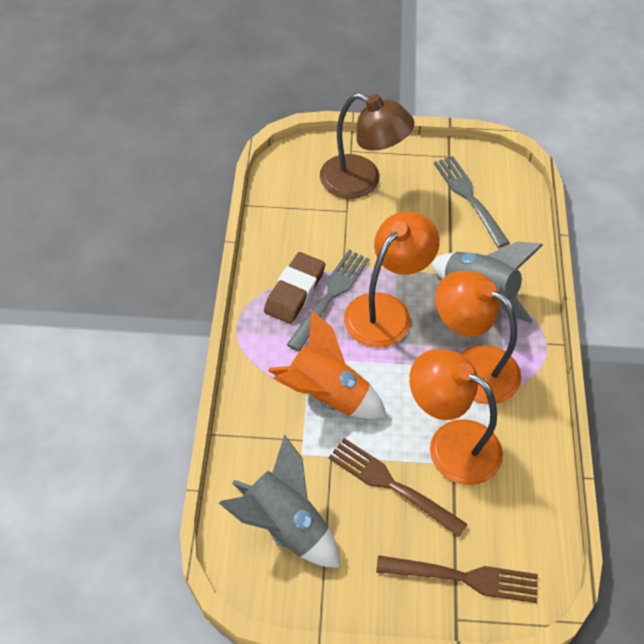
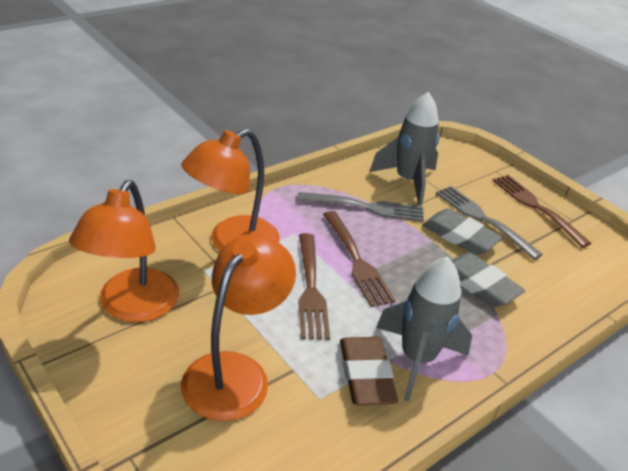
brown fork: 2 -> 3
brown lamp: 1 -> 0
grey eraser: 0 -> 2
orange rocket: 1 -> 0

